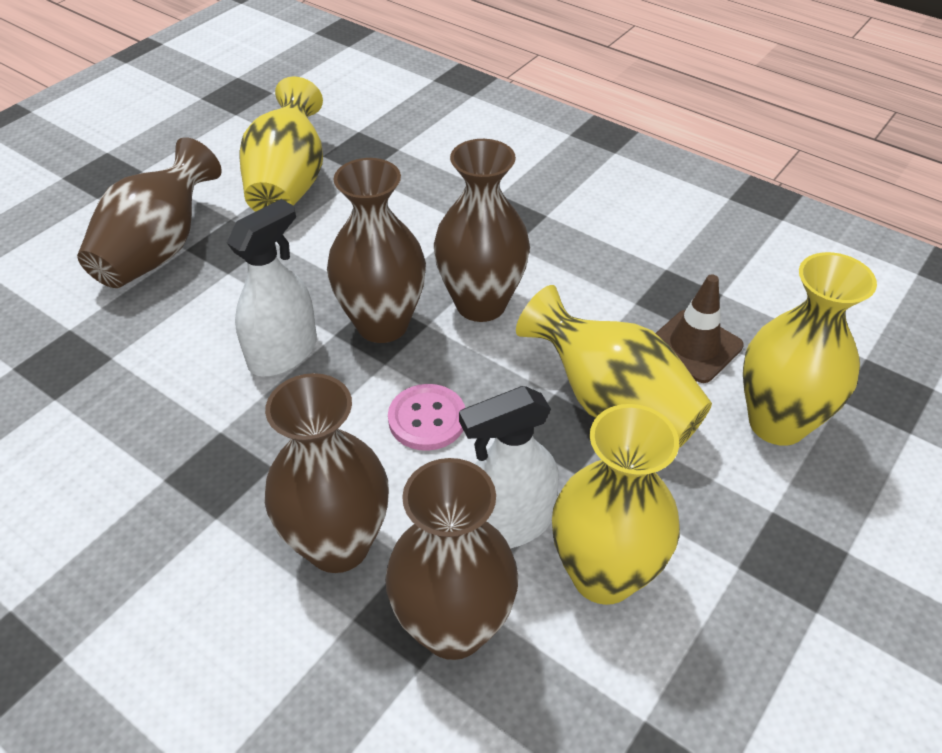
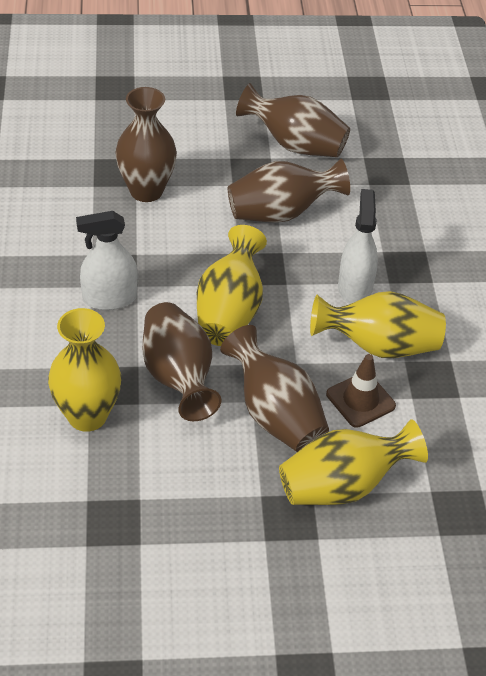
pink button: 1 -> 0

